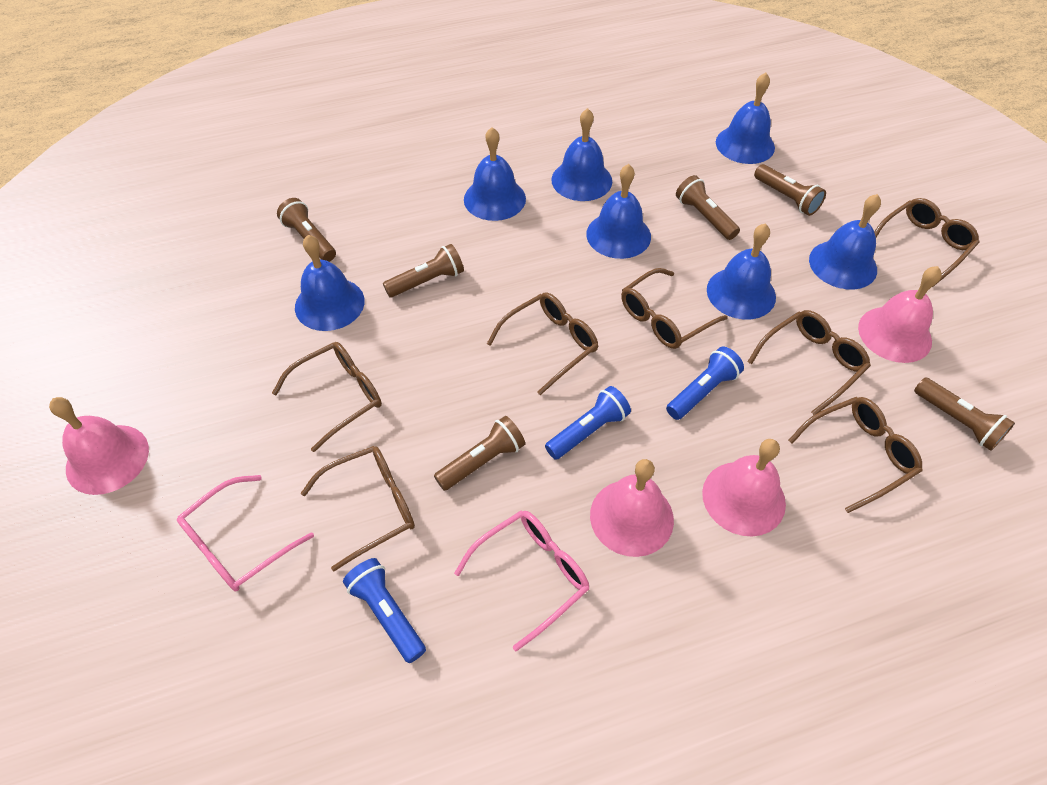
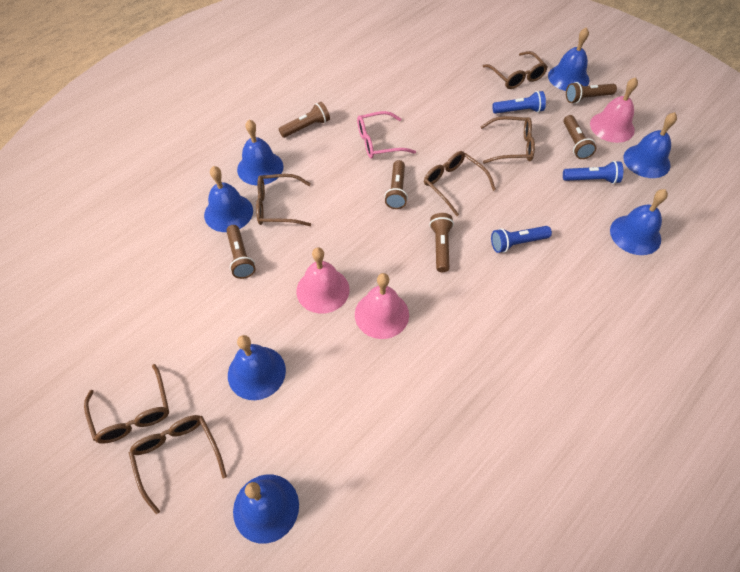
brown glasses: 7 -> 6
pink bell: 4 -> 3
pink glasses: 2 -> 1

